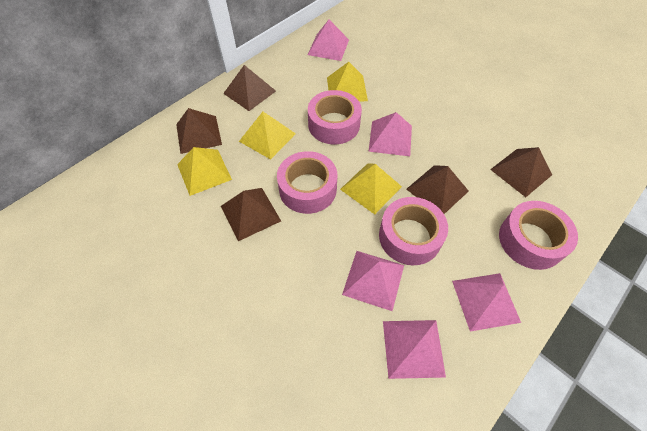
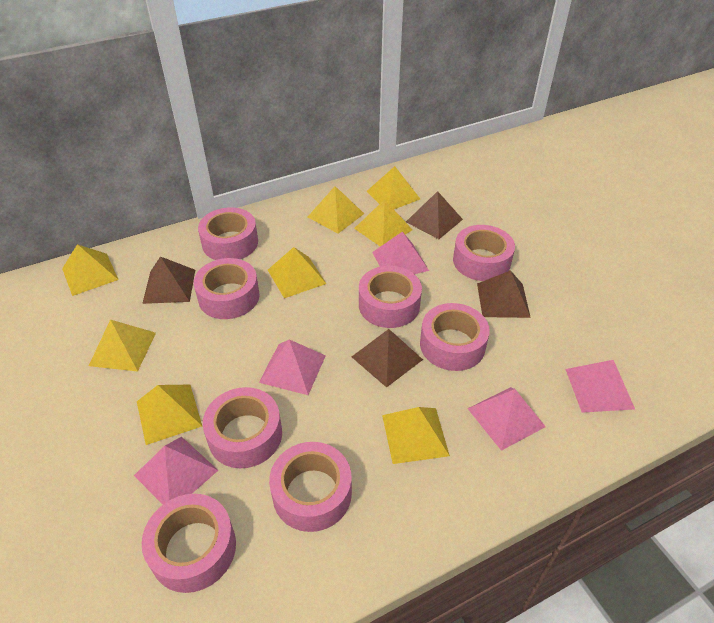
brown pyramid: 5 -> 4
pink tape: 4 -> 8
yellow pyramid: 4 -> 8

